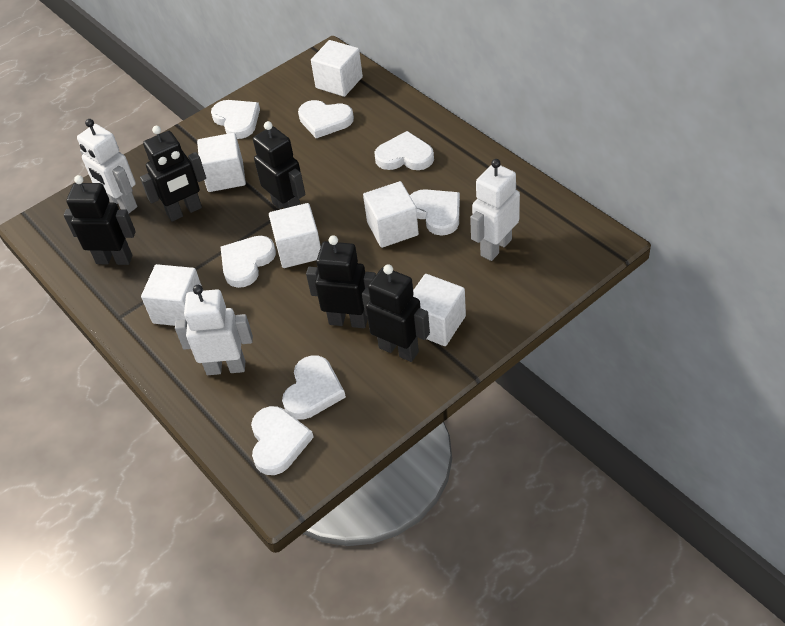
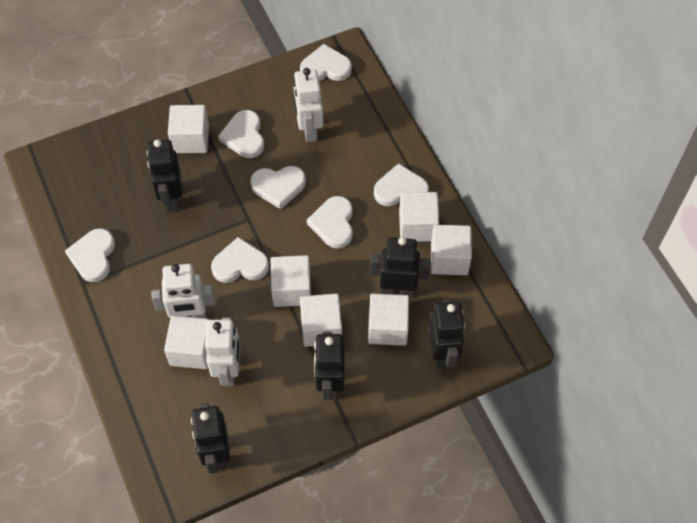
white cube: 6 -> 7

